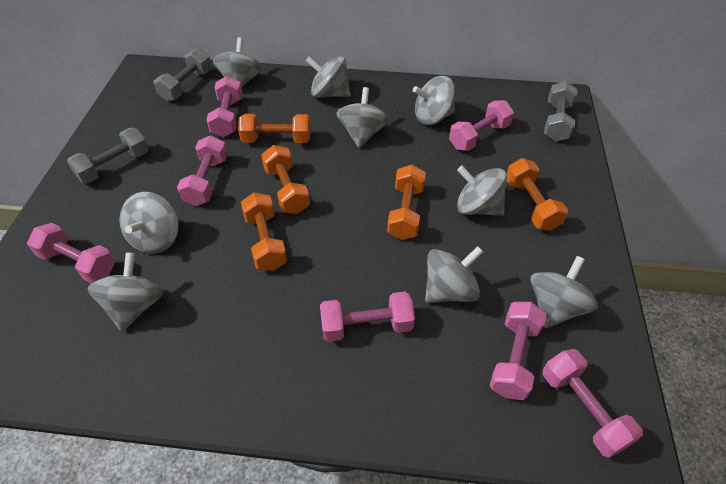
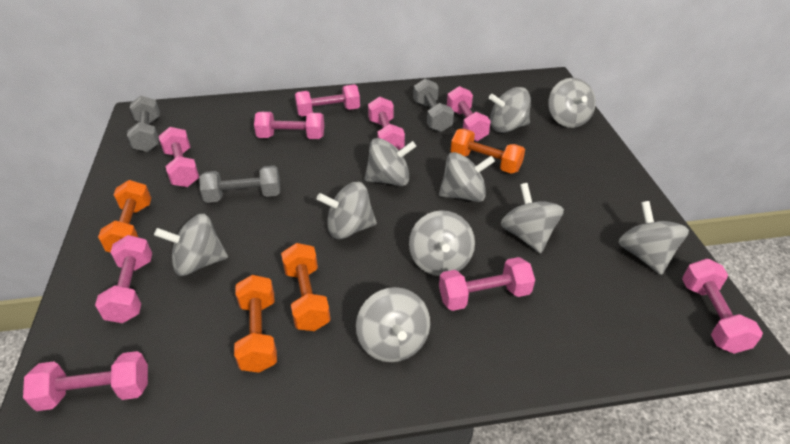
grey spinning top: 9 -> 10
orange dumbbell: 5 -> 4
pink dumbbell: 7 -> 9

